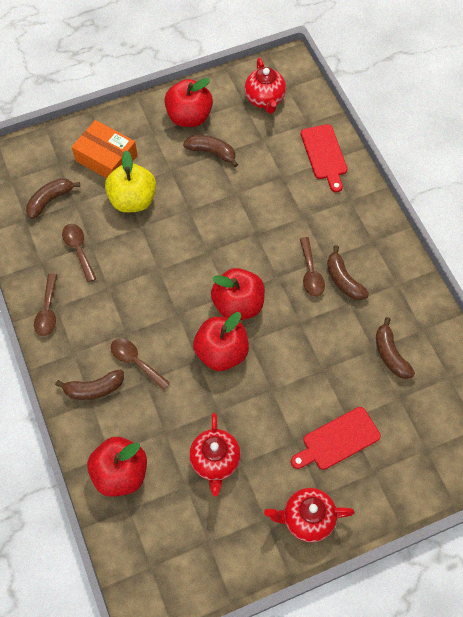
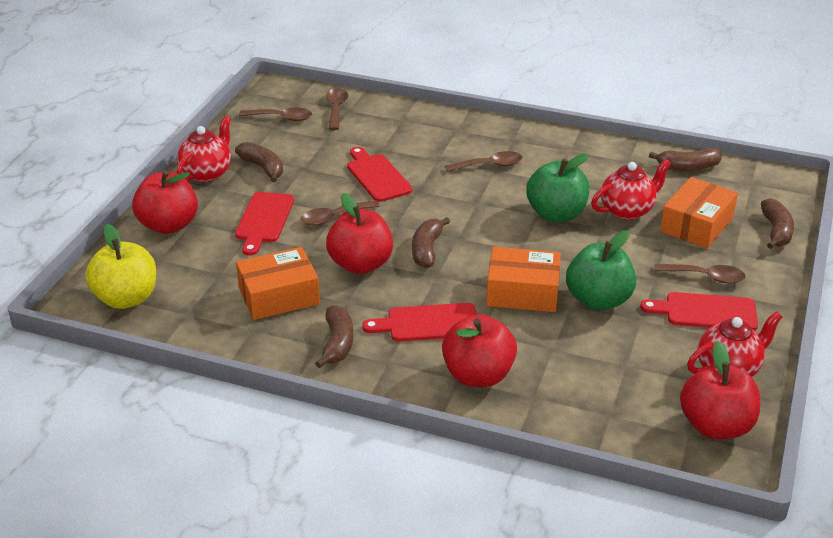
brown spoon: 4 -> 5
green apple: 0 -> 2
orange box: 1 -> 3
red cutting board: 2 -> 4

